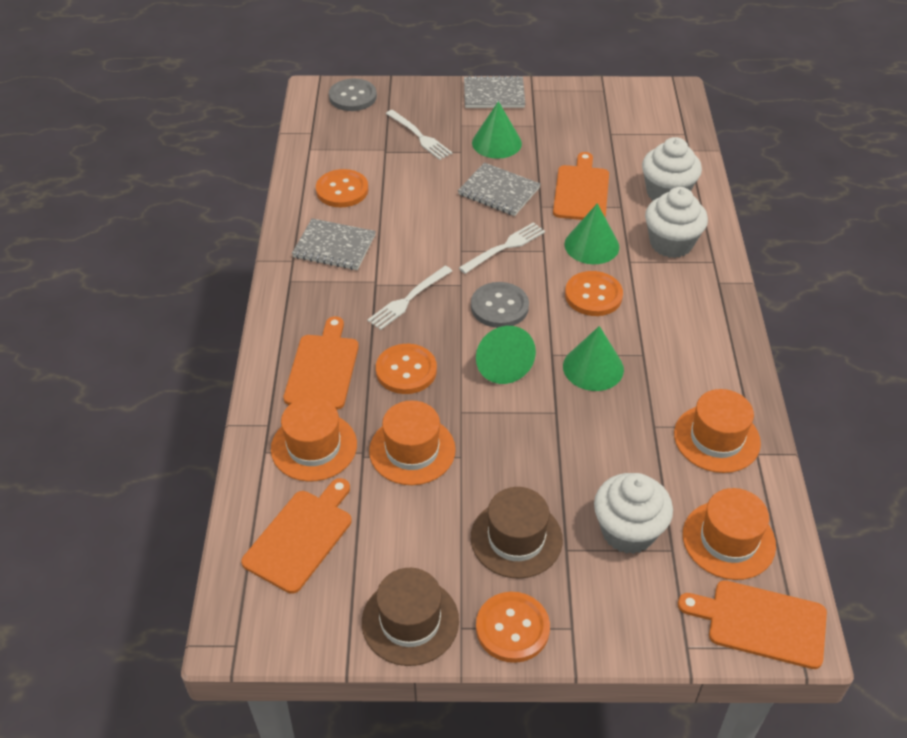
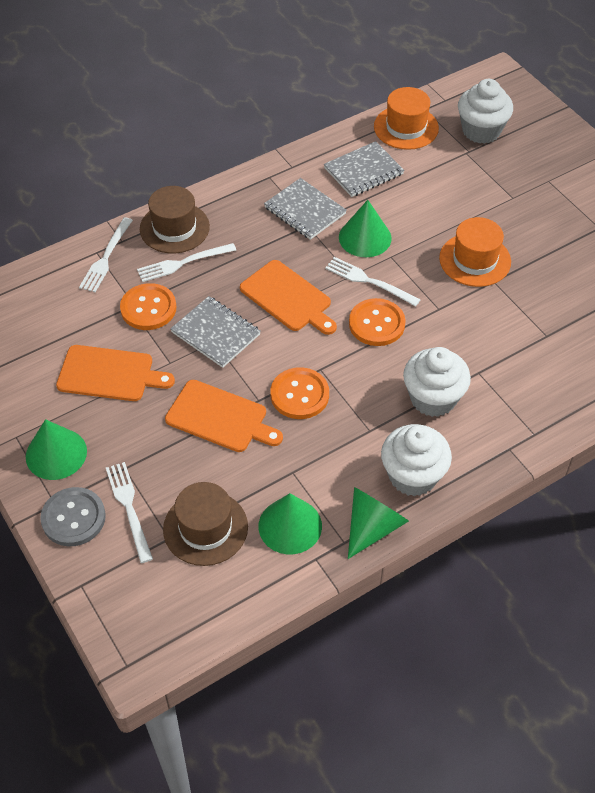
grey button: 2 -> 1
orange button: 4 -> 3
orange cutting board: 4 -> 3
orange hat: 4 -> 2
white fork: 3 -> 4

